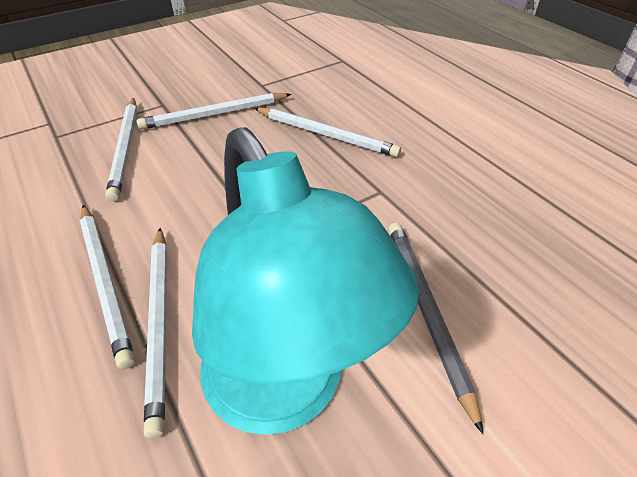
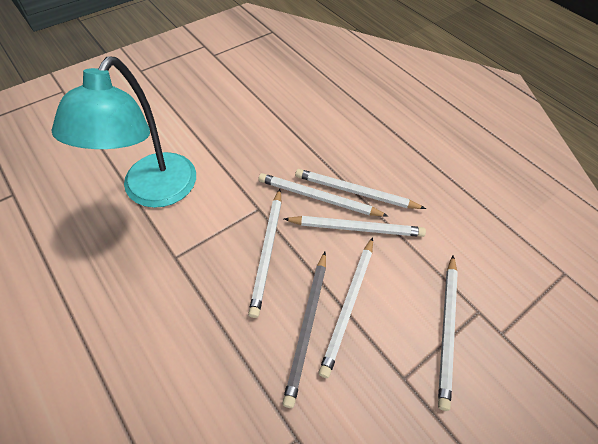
white pencil: 5 -> 6

